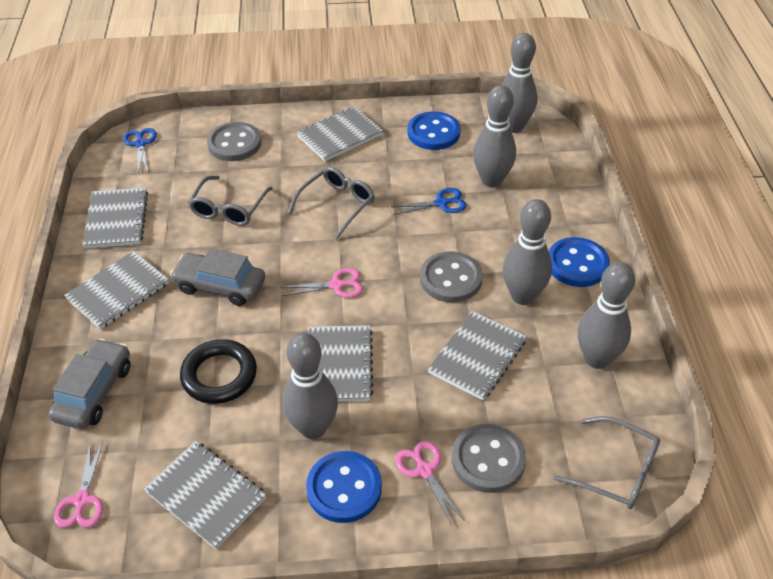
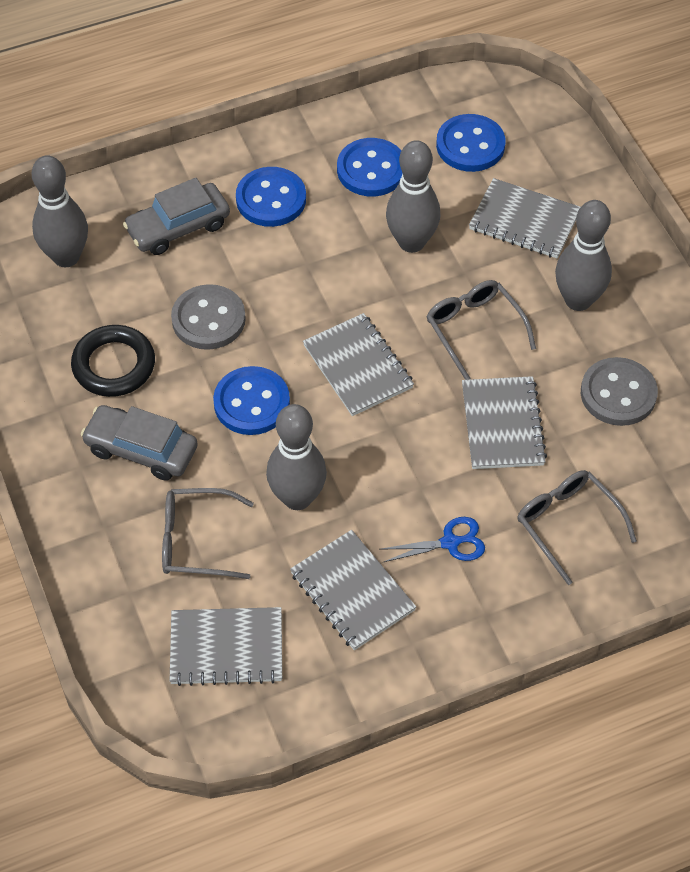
blue button: 3 -> 4
blue scissors: 2 -> 1
grey bowling pin: 5 -> 4
grey button: 3 -> 2
grey notebook: 6 -> 5
pink scissors: 3 -> 0

